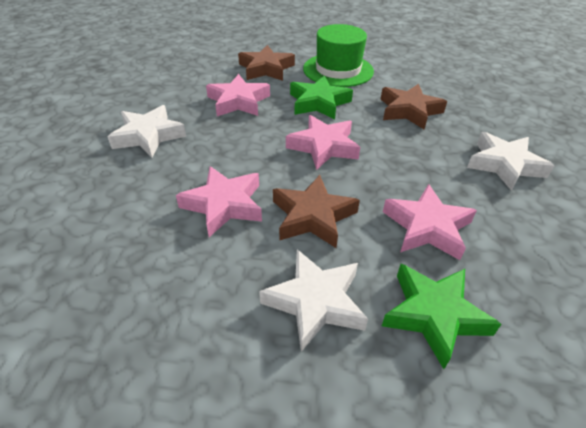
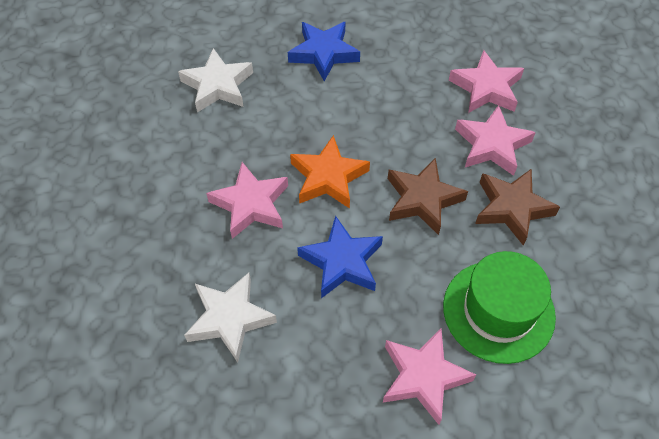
blue star: 0 -> 2
brown star: 3 -> 2
green star: 2 -> 0
orange star: 0 -> 1
white star: 3 -> 2

